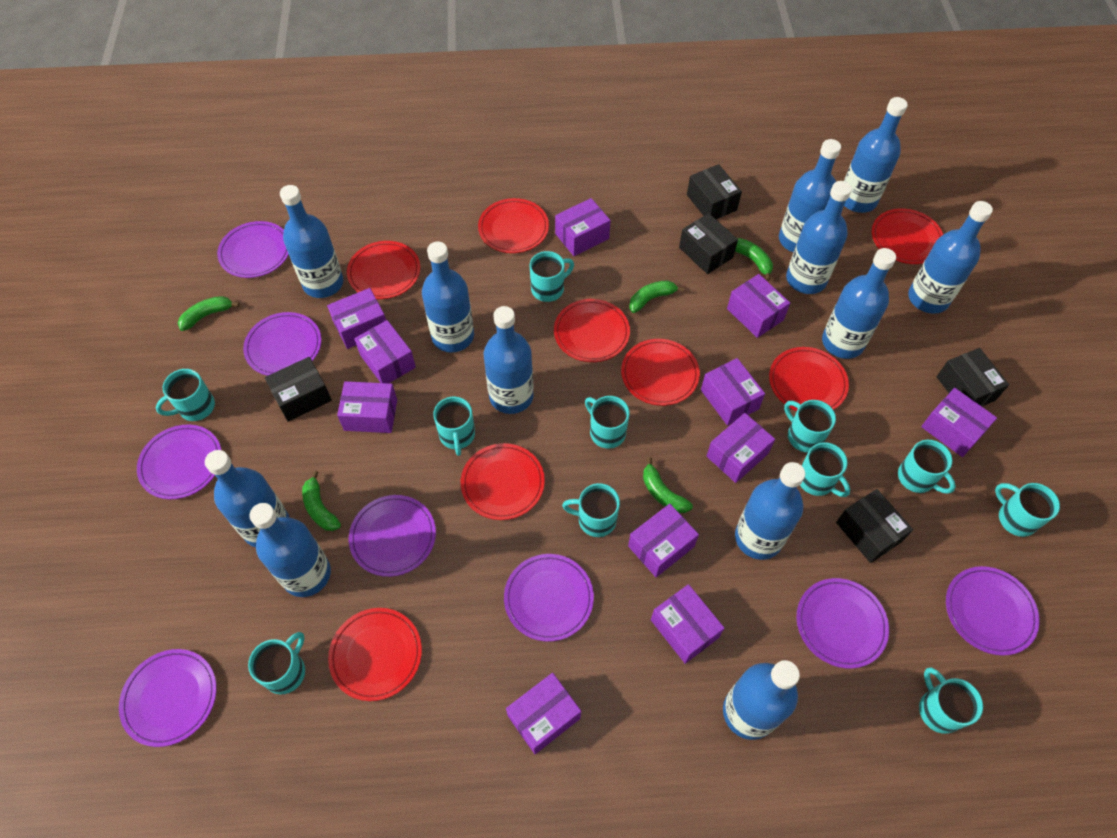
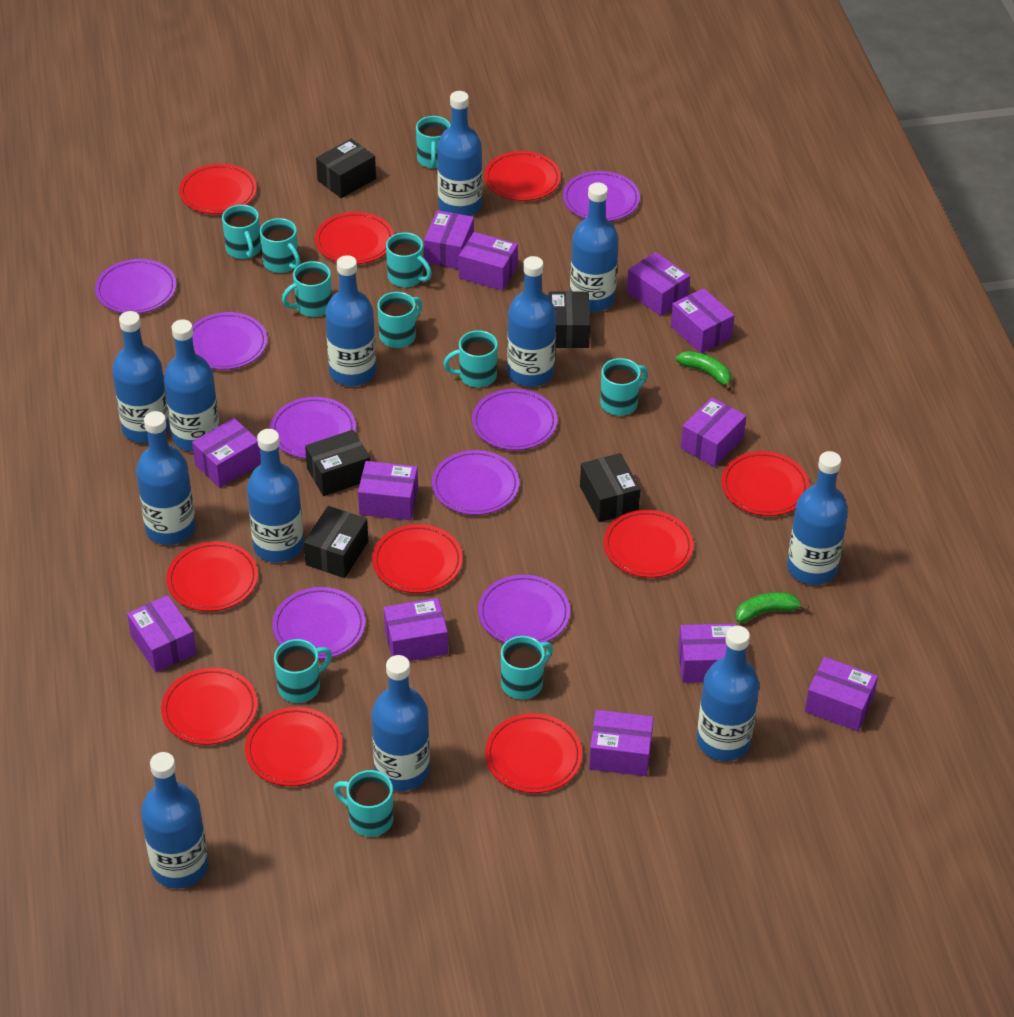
green banana: 5 -> 2
purple box: 11 -> 12
red plate: 8 -> 10

